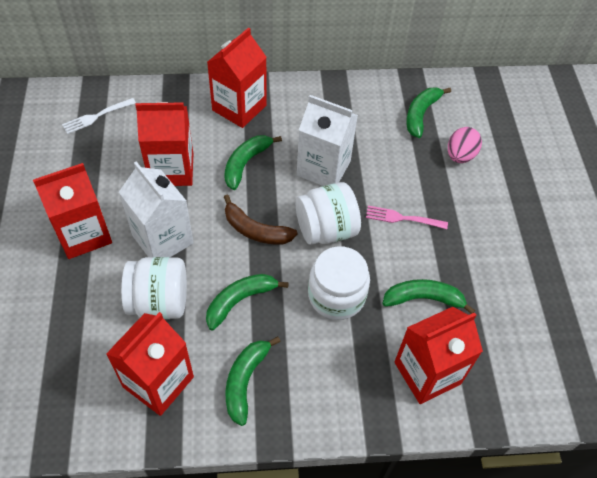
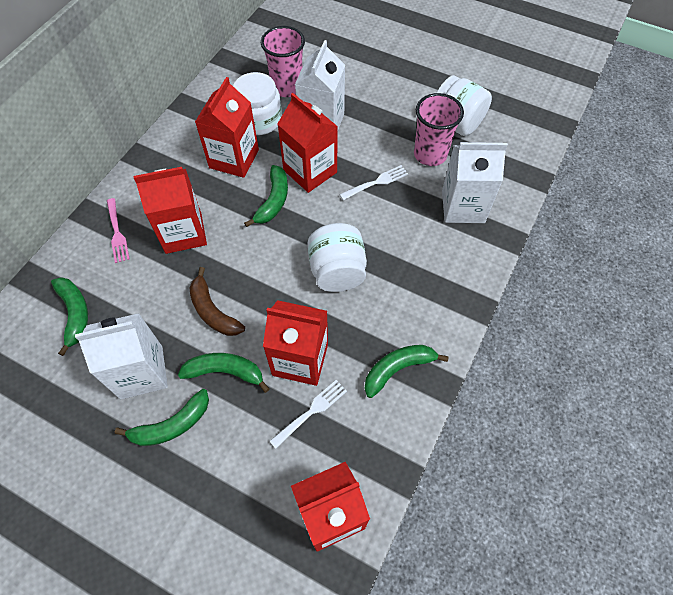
pink cup: 0 -> 2
pink egg: 1 -> 0
white carton: 2 -> 3
white fork: 1 -> 2

